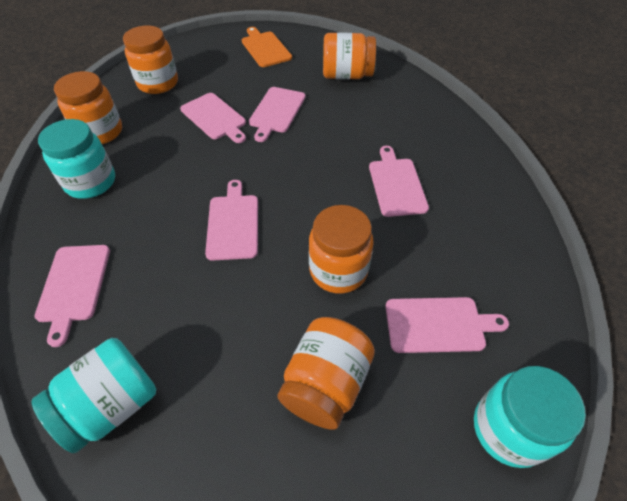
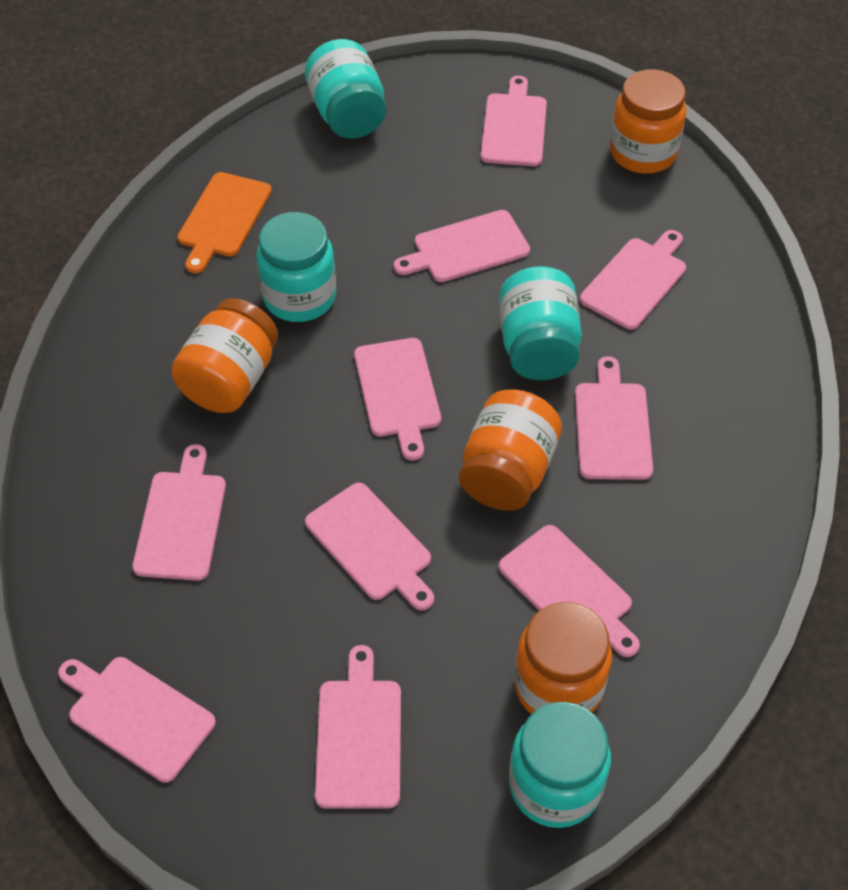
orange jar: 5 -> 4
pink cutting board: 6 -> 10
turquoise jar: 3 -> 4

